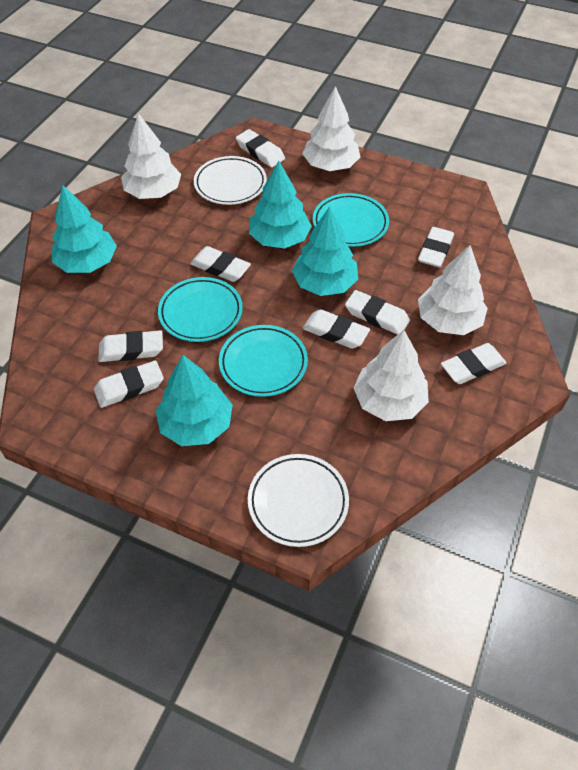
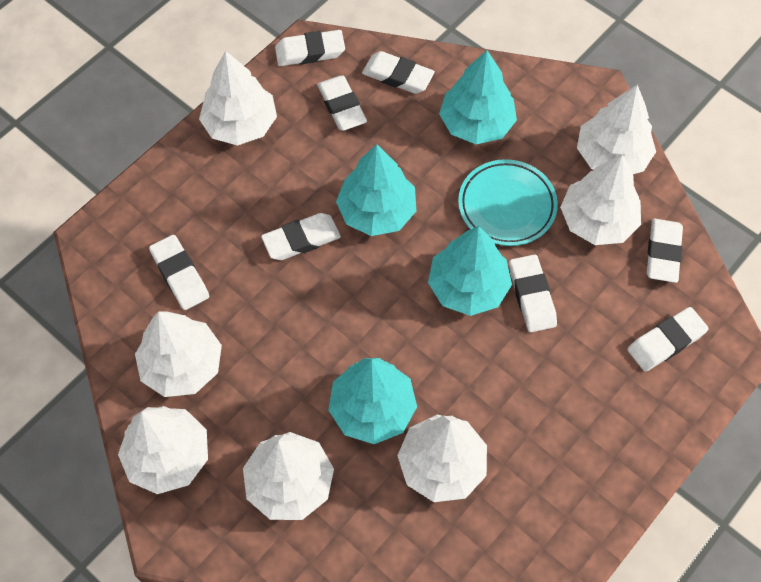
turquoise plate: 3 -> 1
white plate: 2 -> 0
white tree: 4 -> 7

